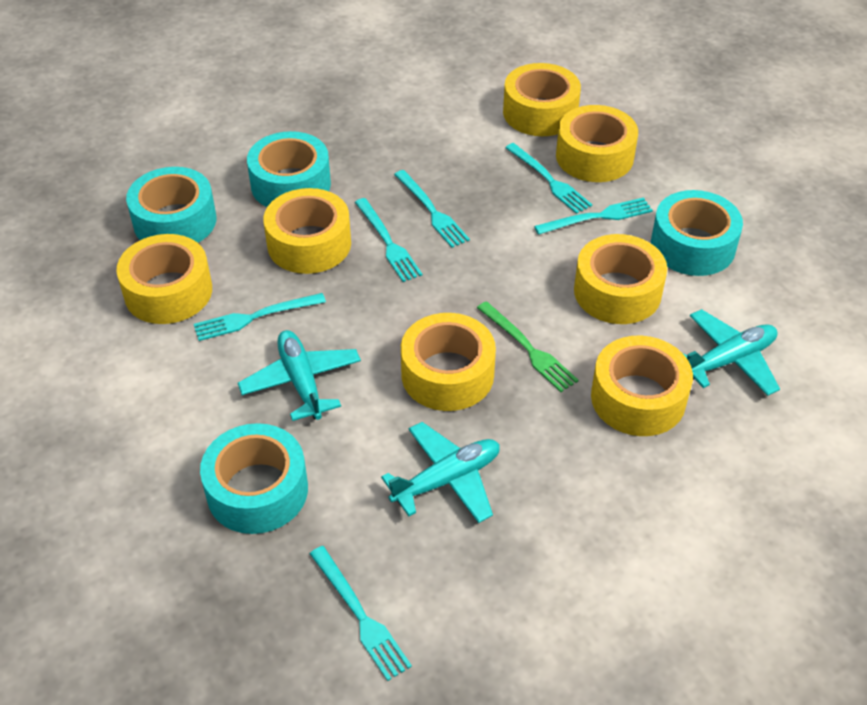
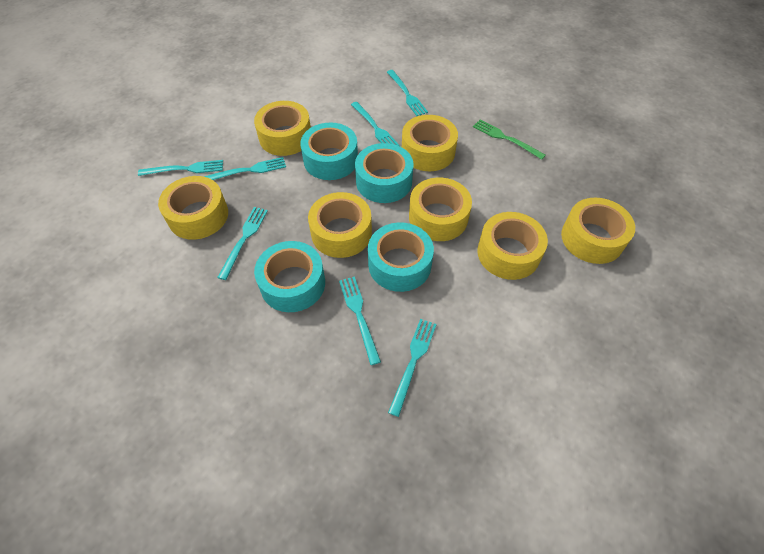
turquoise fork: 6 -> 7
turquoise plane: 3 -> 0

